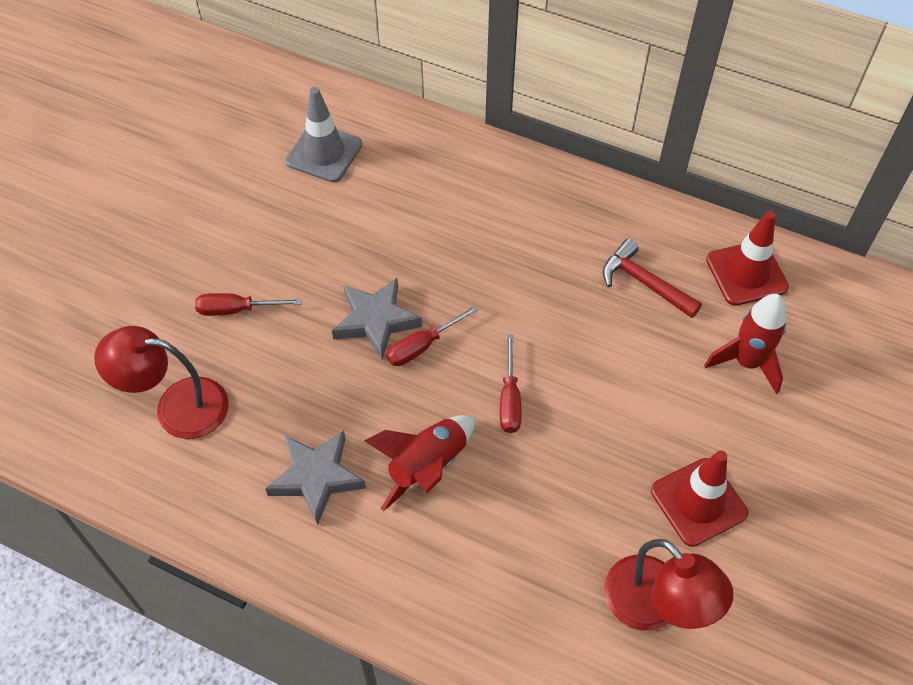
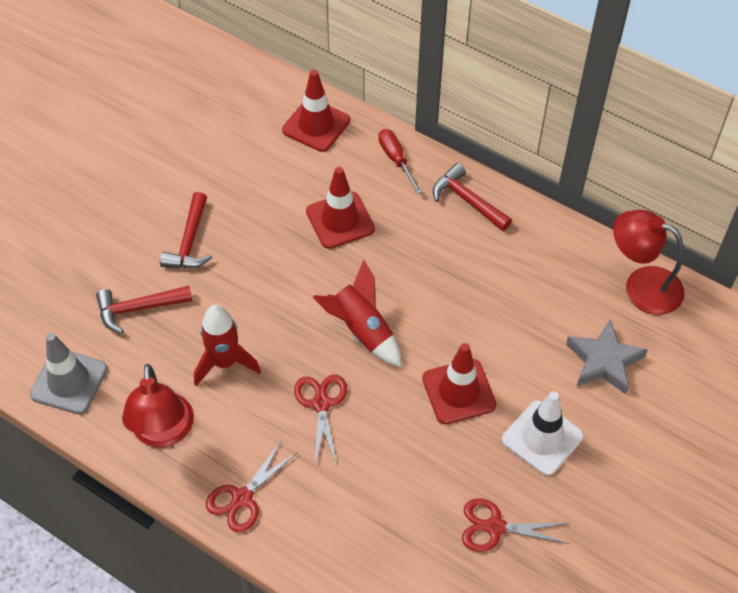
grey star: 2 -> 1
red hammer: 1 -> 3
red scissors: 0 -> 3
red screwdriver: 3 -> 1
red traffic cone: 2 -> 3
white traffic cone: 0 -> 1

